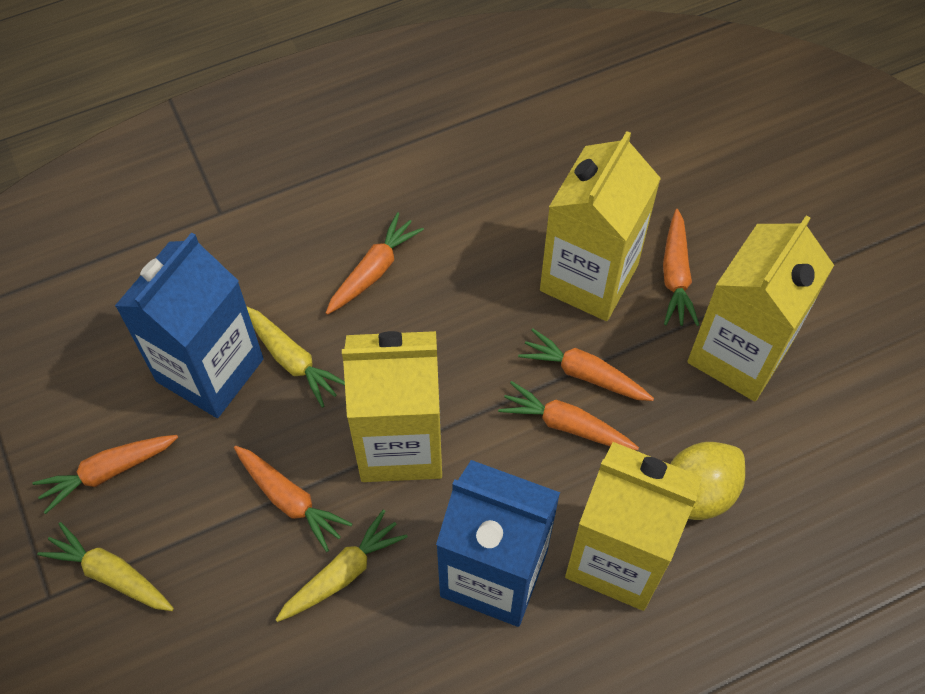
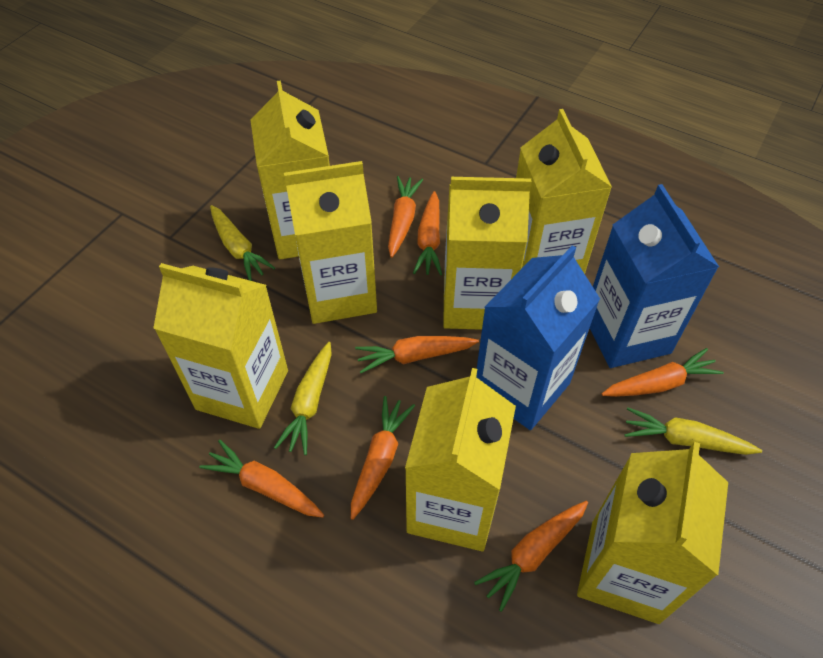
orange carrot: 6 -> 7
yellow carton: 4 -> 7
yellow lemon: 1 -> 0

